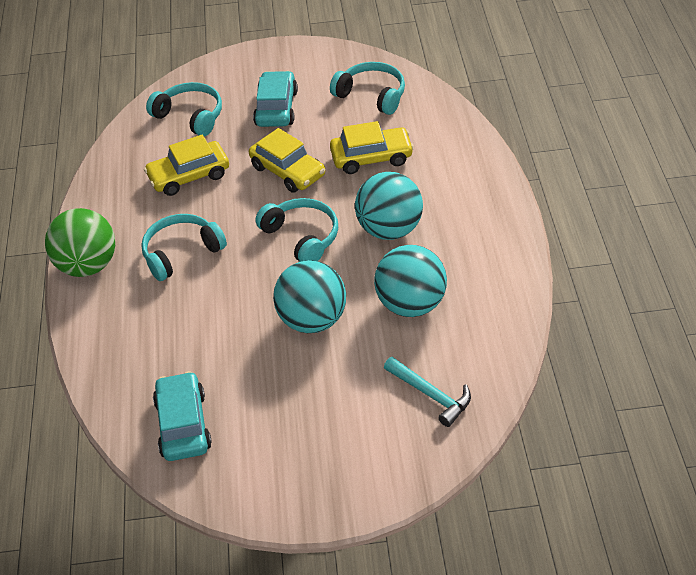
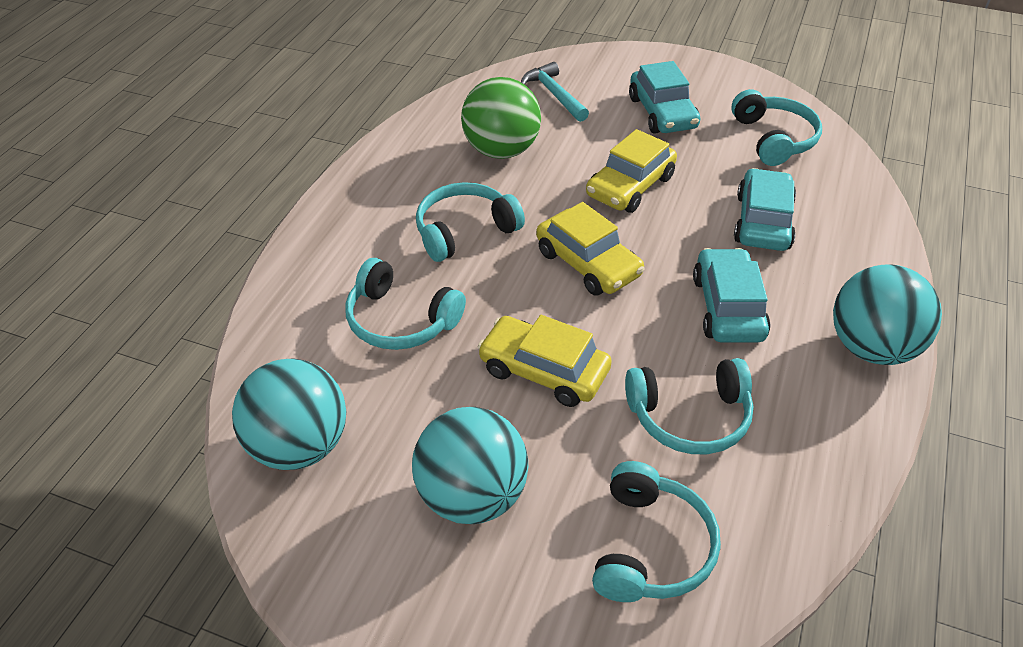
turquoise car: 2 -> 3
turquoise headphones: 4 -> 5

